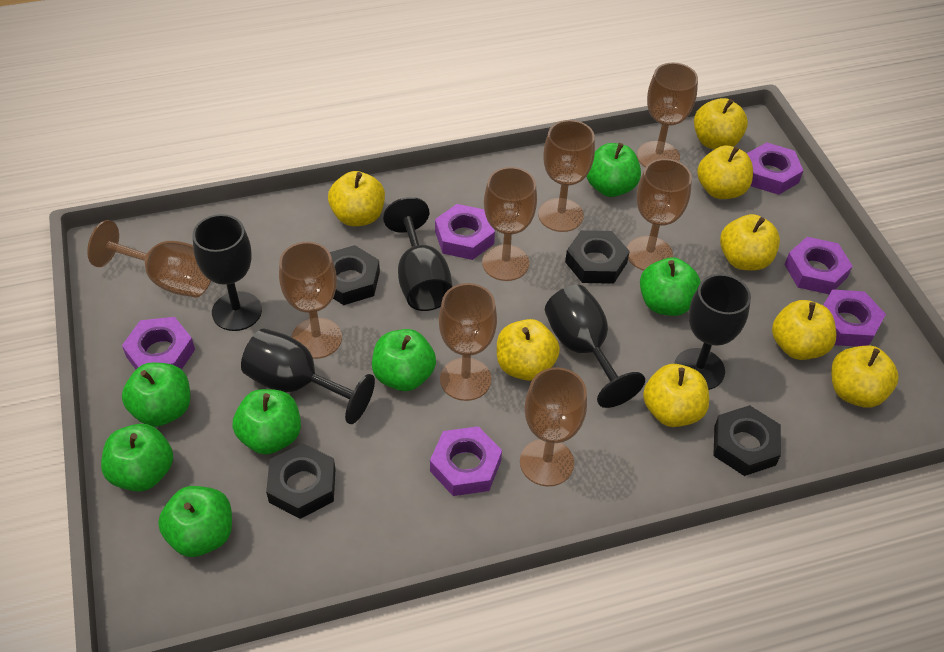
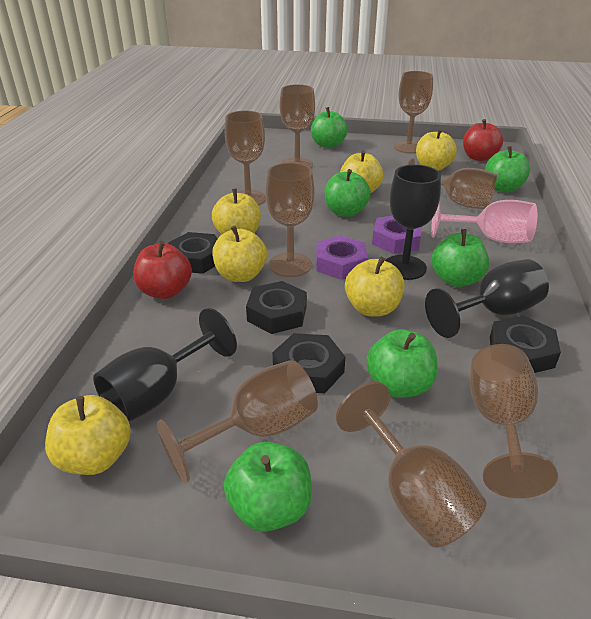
black goblet: 5 -> 3
green apple: 7 -> 6
pink goblet: 0 -> 1
purple nut: 6 -> 2
red apple: 0 -> 2
yellow apple: 8 -> 6

